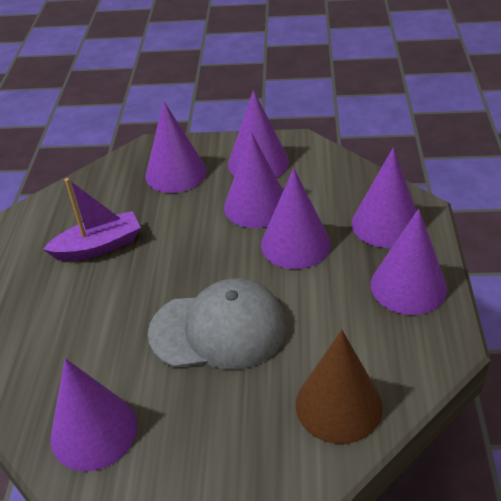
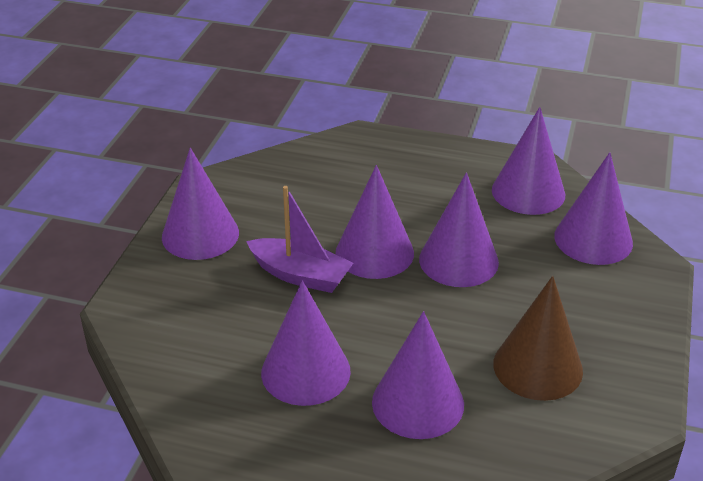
grey cap: 1 -> 0

